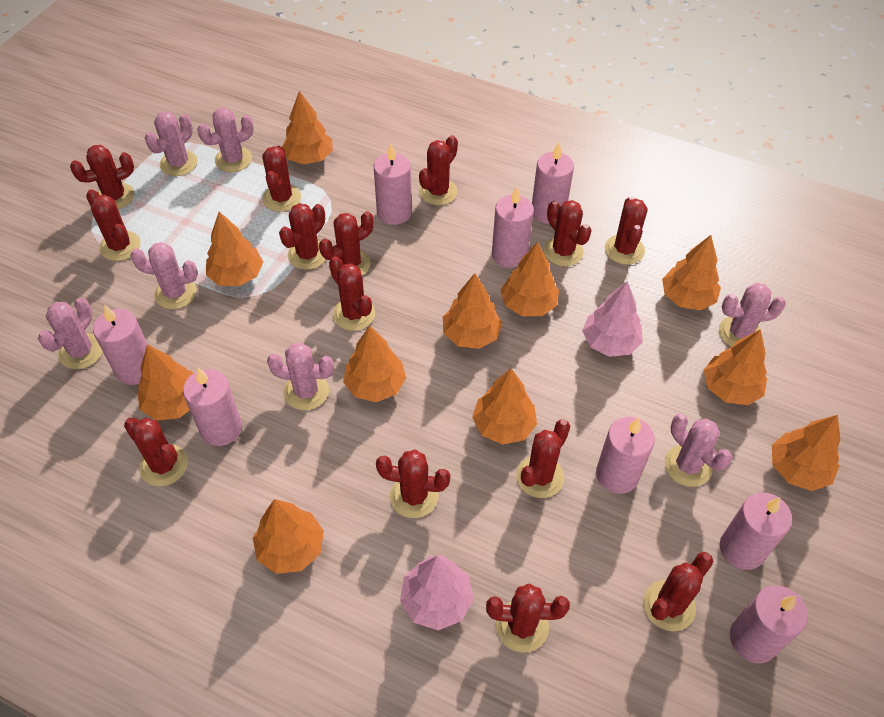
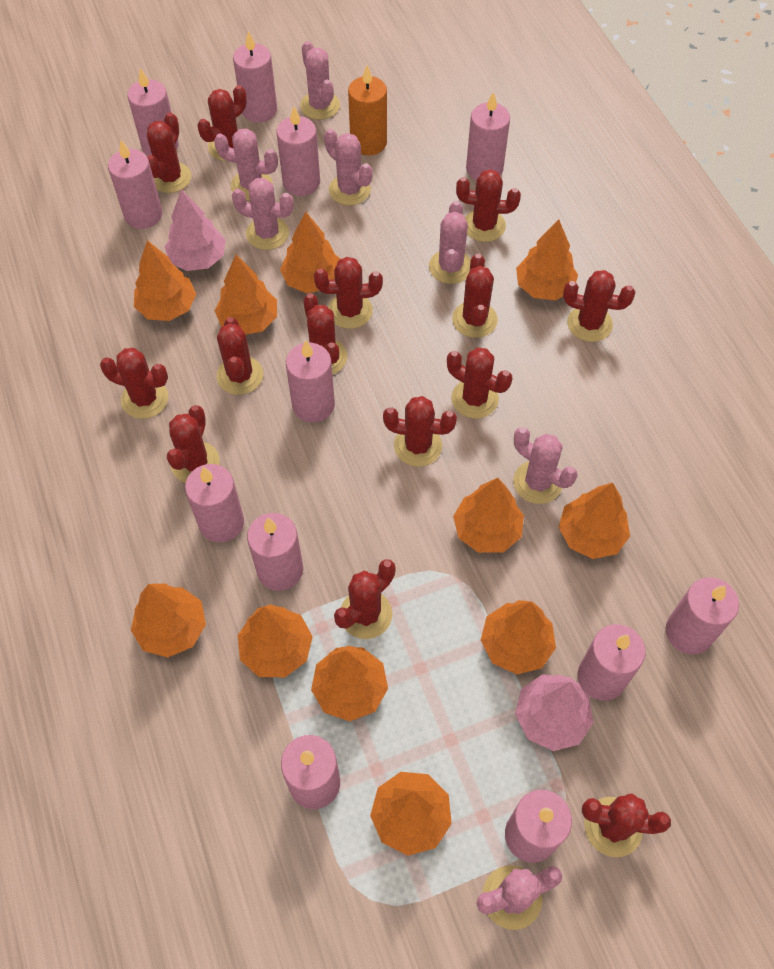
orange candle: 0 -> 1
pink candle: 8 -> 12

